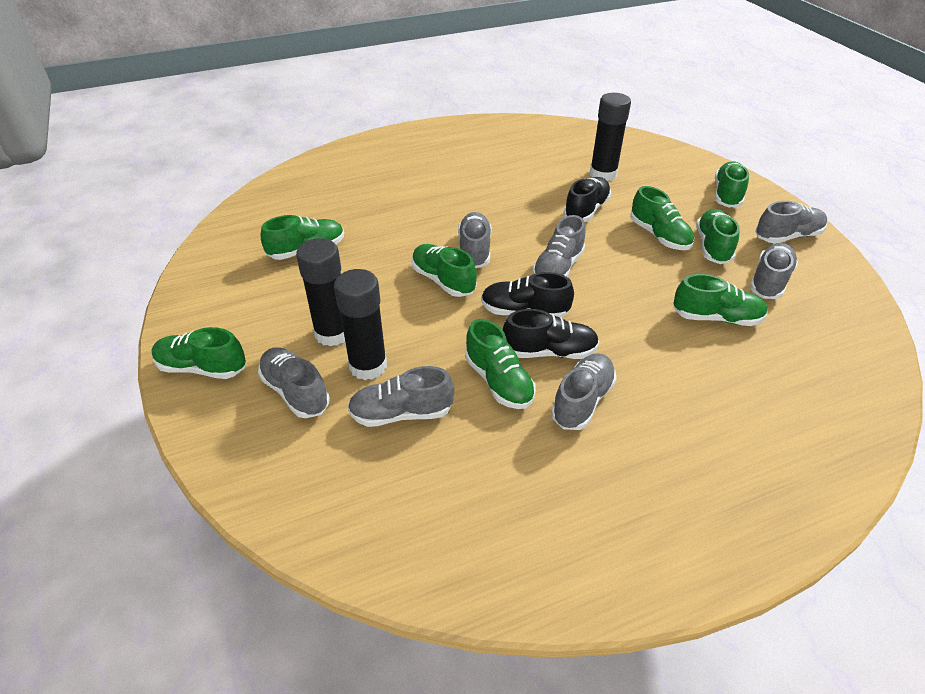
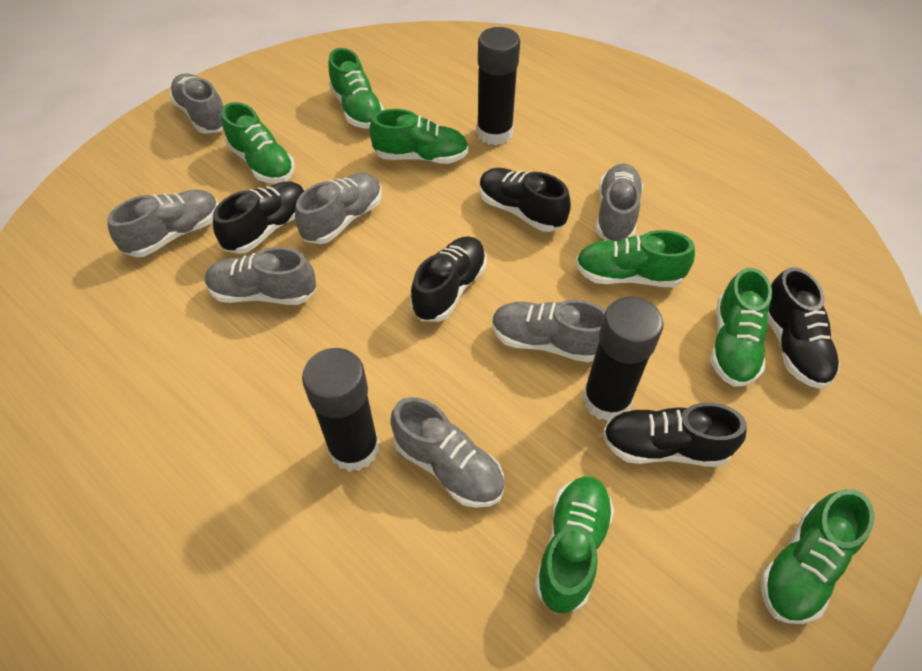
black shoe: 3 -> 5
green shoe: 8 -> 7

